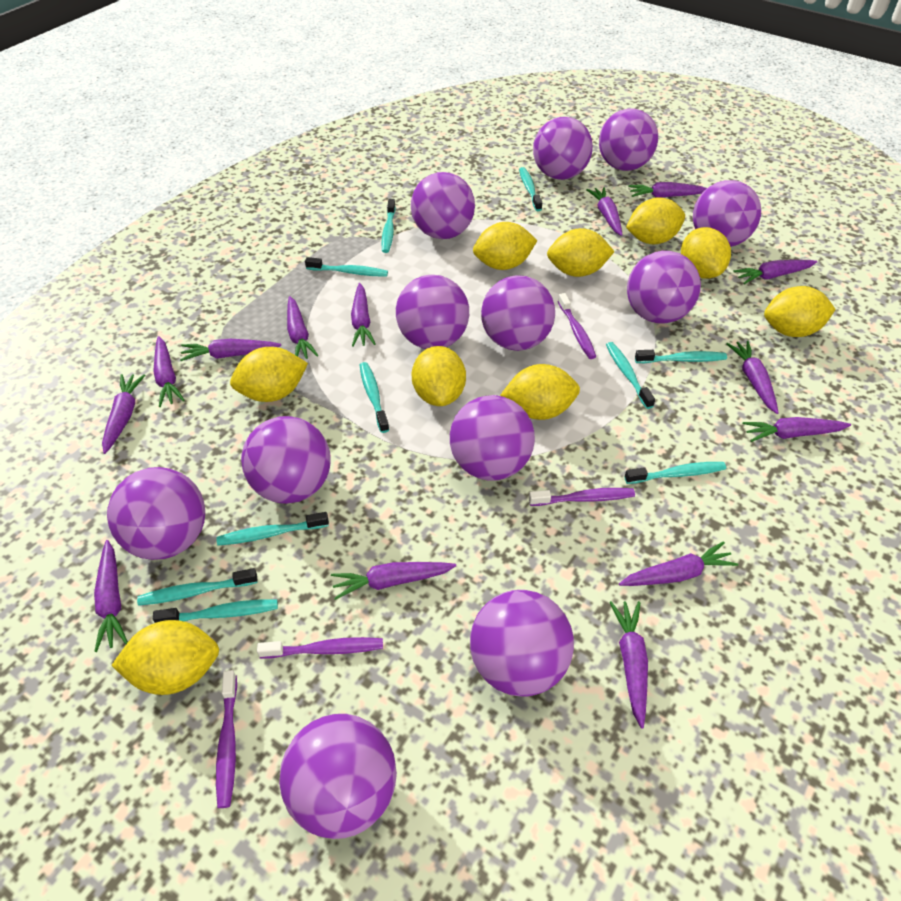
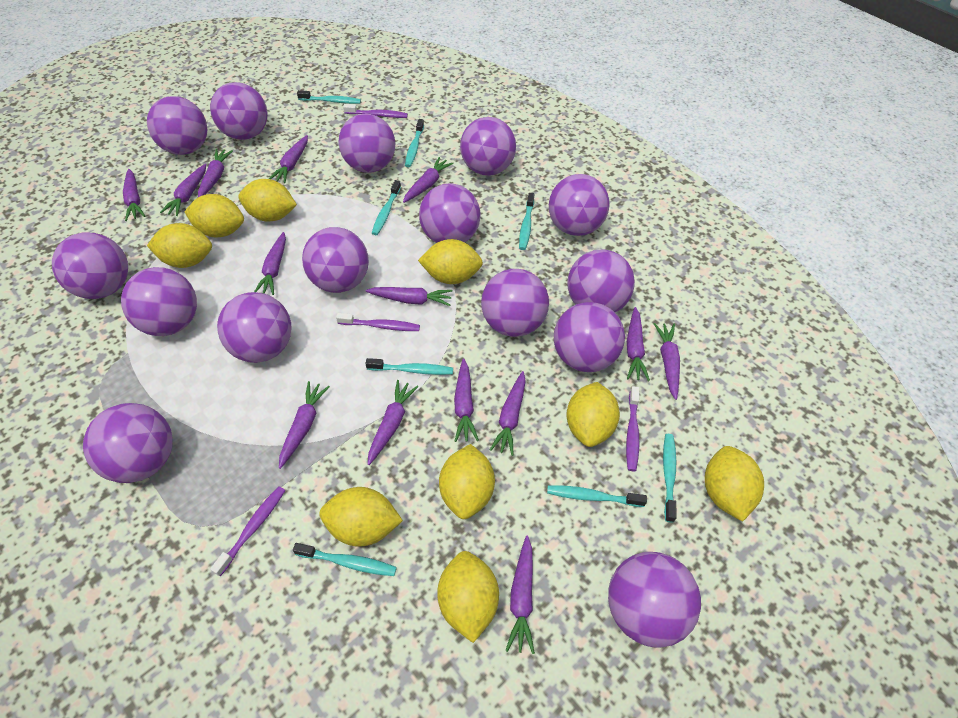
purple ball: 12 -> 15
turquoise toothbrush: 10 -> 8

